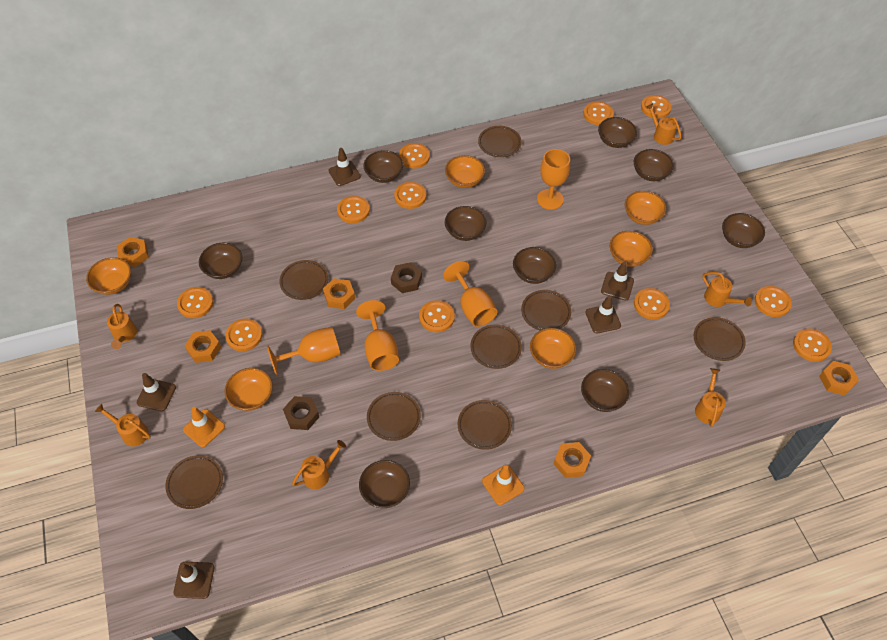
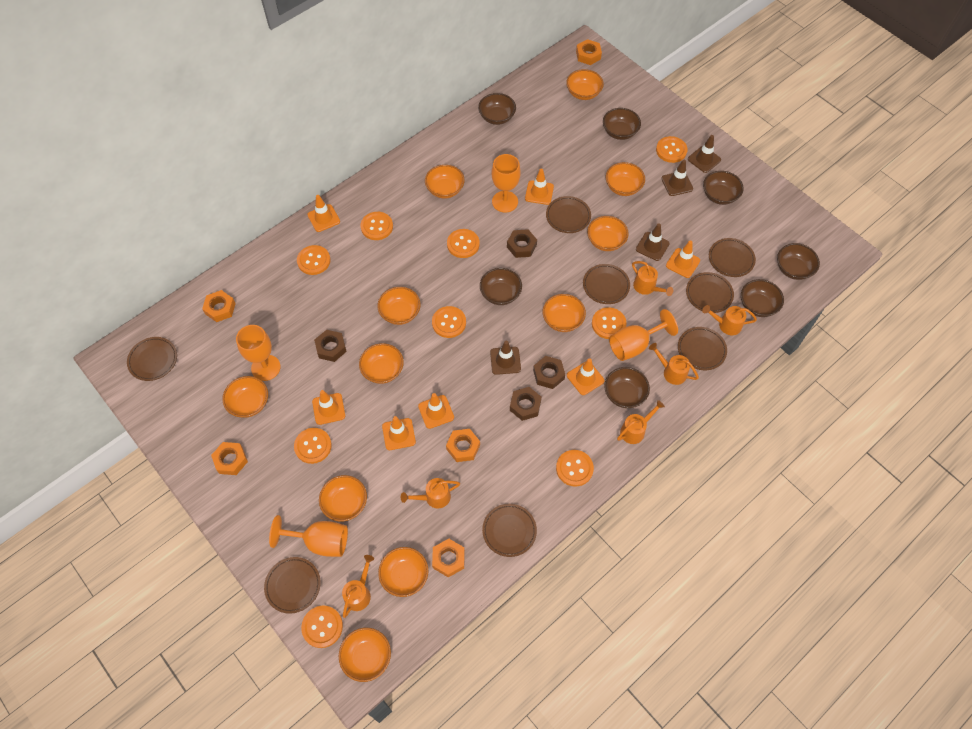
brown bowl: 9 -> 7
brown nut: 2 -> 4
brown traffic cone: 5 -> 4
orange bowl: 6 -> 11
orange button: 11 -> 9
orange traffic cone: 2 -> 7

